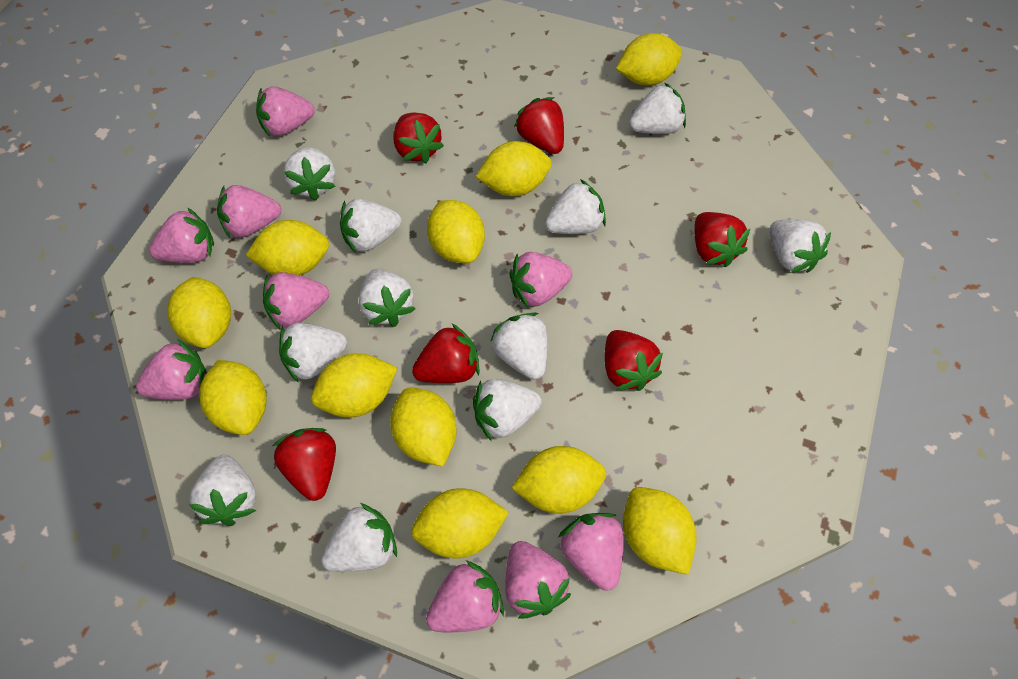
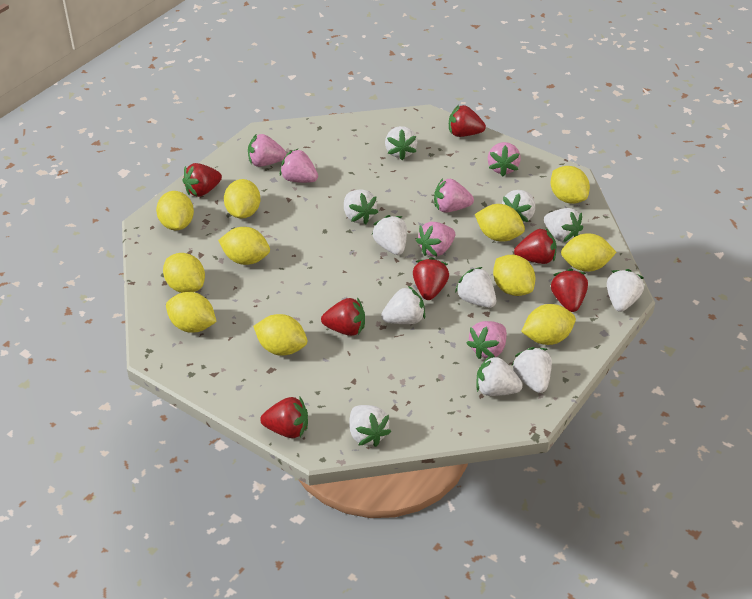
pink strawberry: 9 -> 6
red strawberry: 6 -> 7

